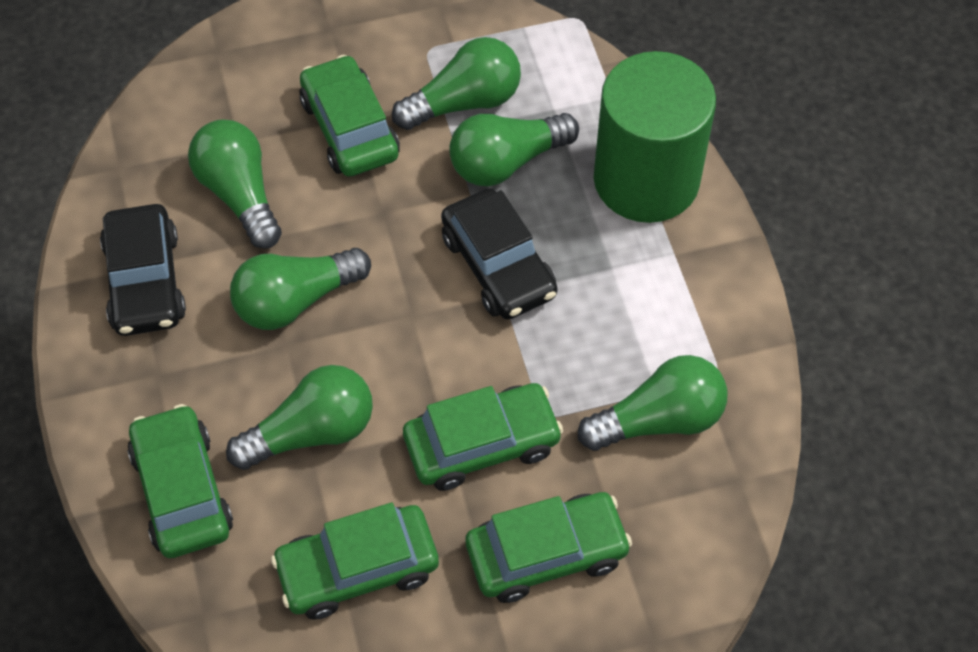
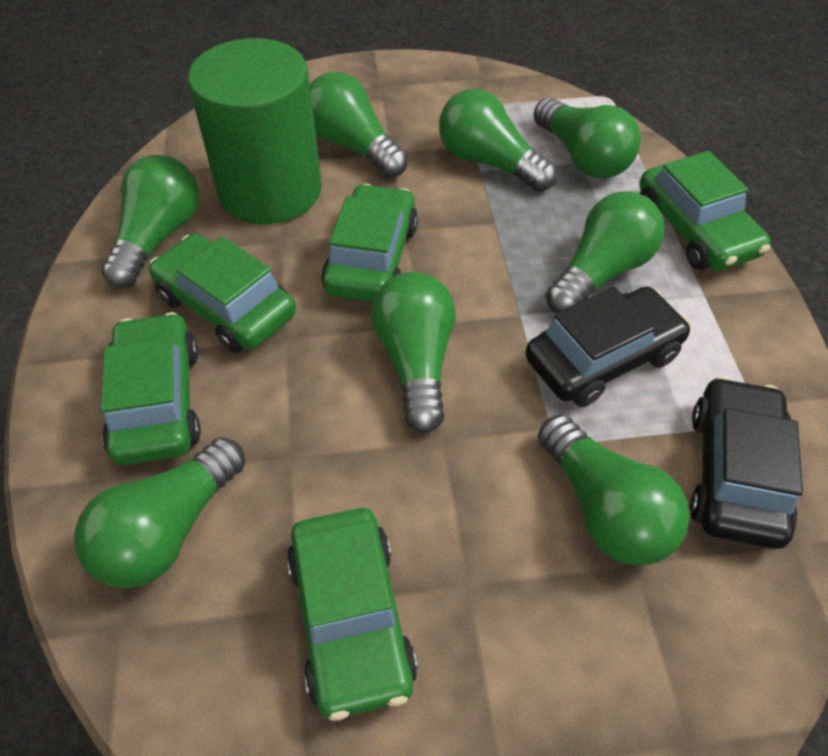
green light bulb: 6 -> 8

